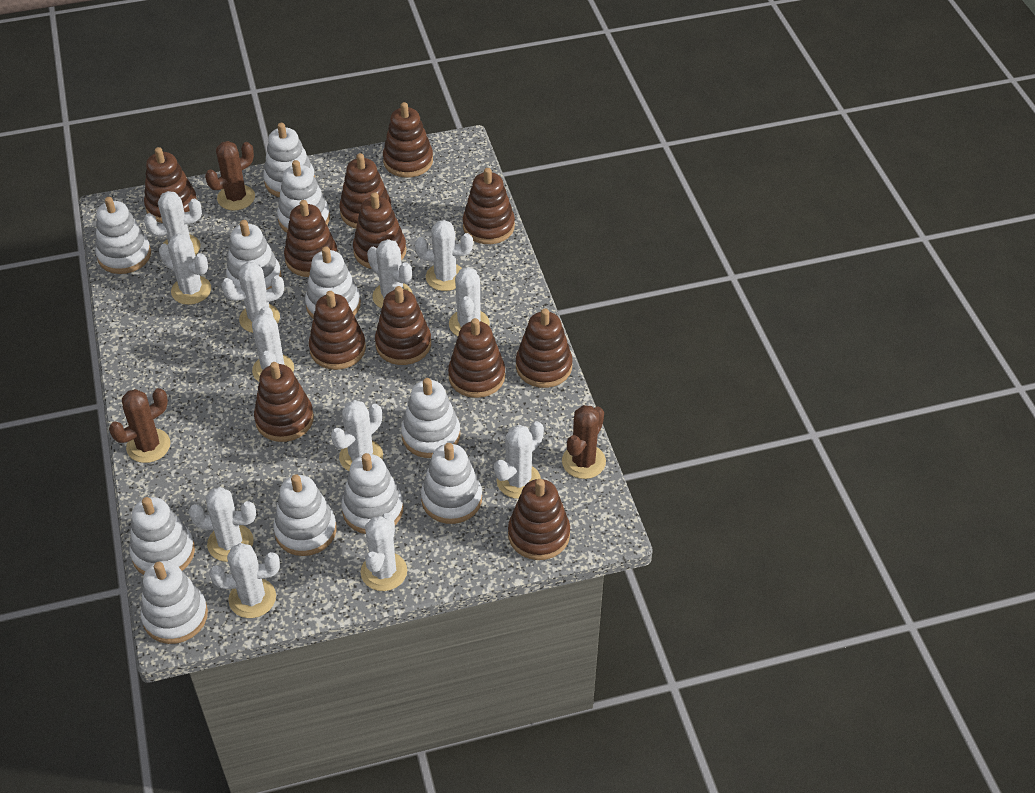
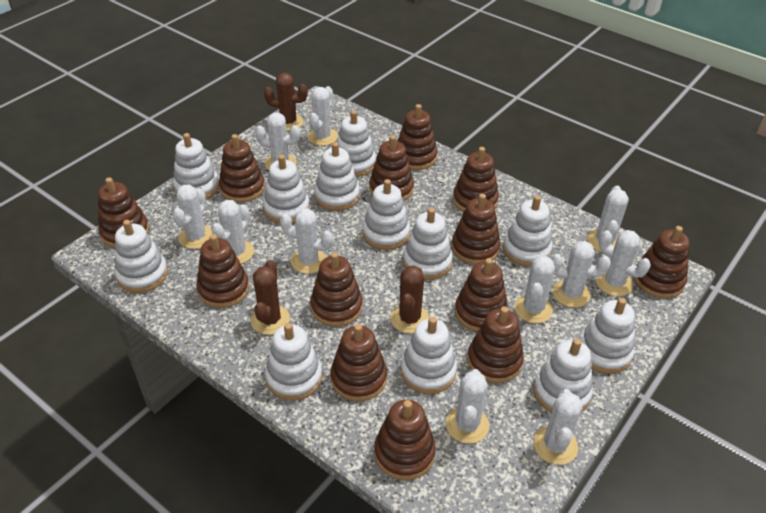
brown stacking toy: 12 -> 13
white cactus: 12 -> 11
white stacking toy: 11 -> 12

